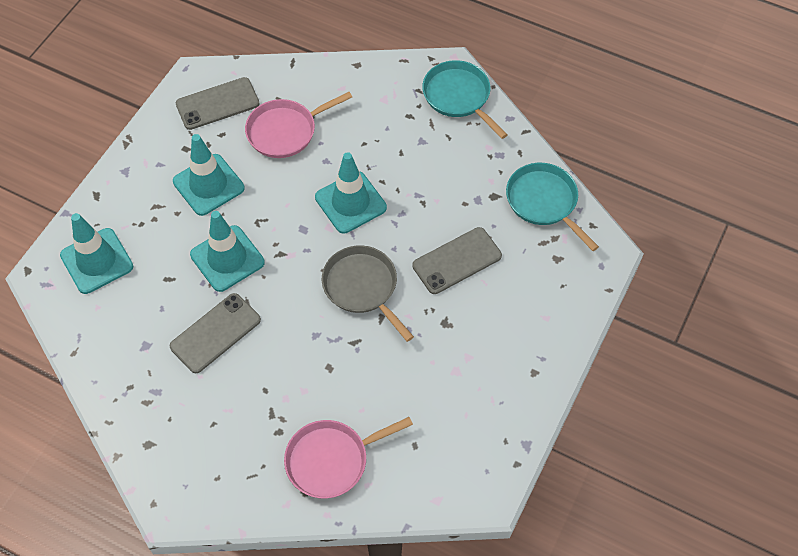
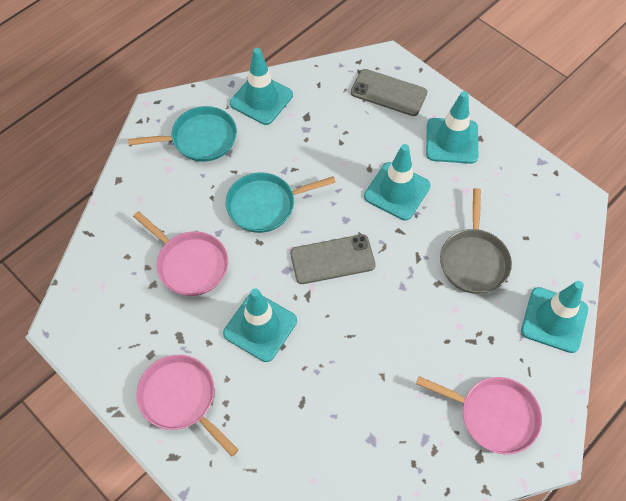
grey phone: 3 -> 2
pink pan: 2 -> 3
turquoise traffic cone: 4 -> 5

